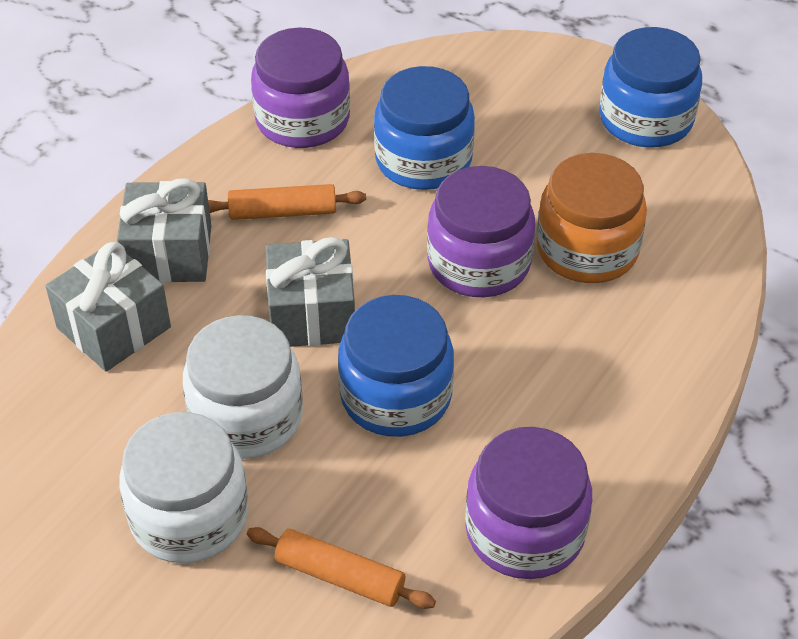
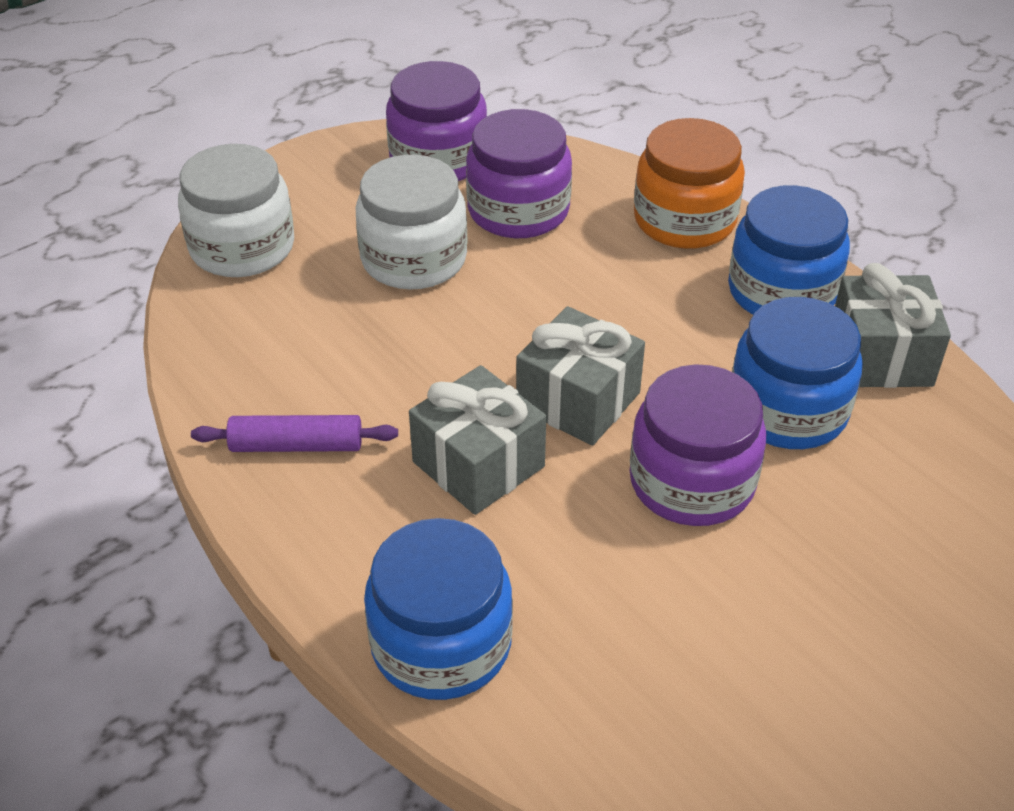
orange rolling pin: 2 -> 0
purple rolling pin: 0 -> 1

